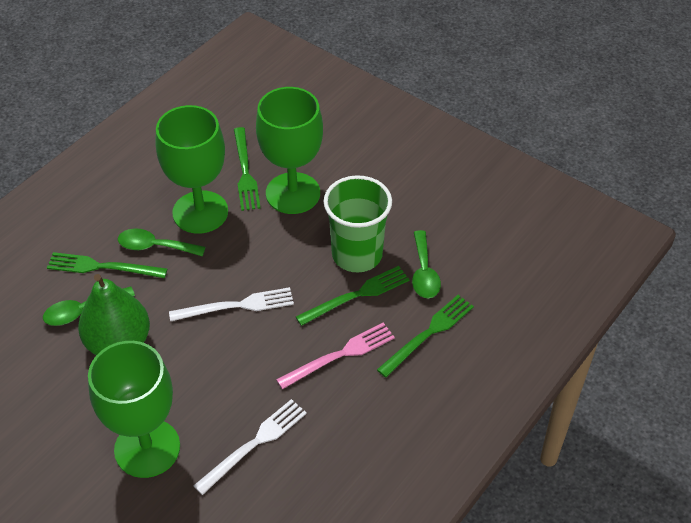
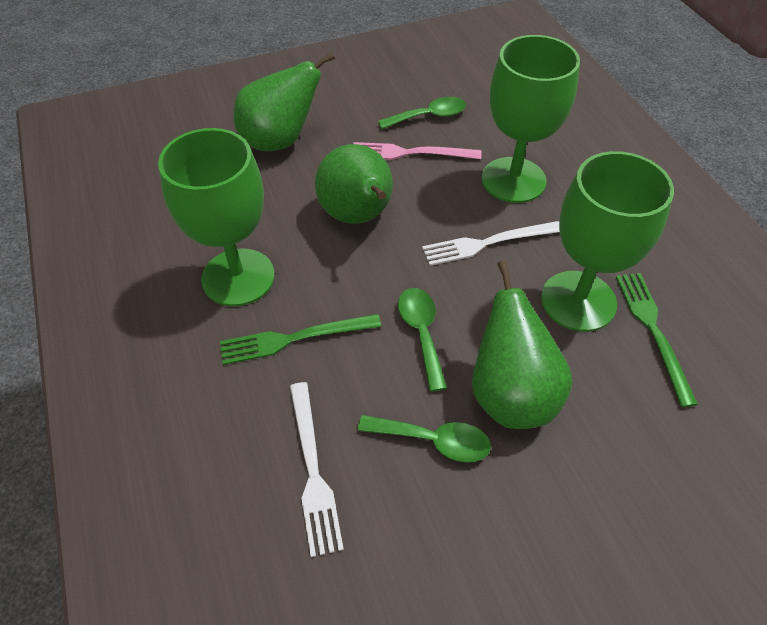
green cup: 1 -> 0
green fork: 4 -> 2
green pear: 1 -> 3

